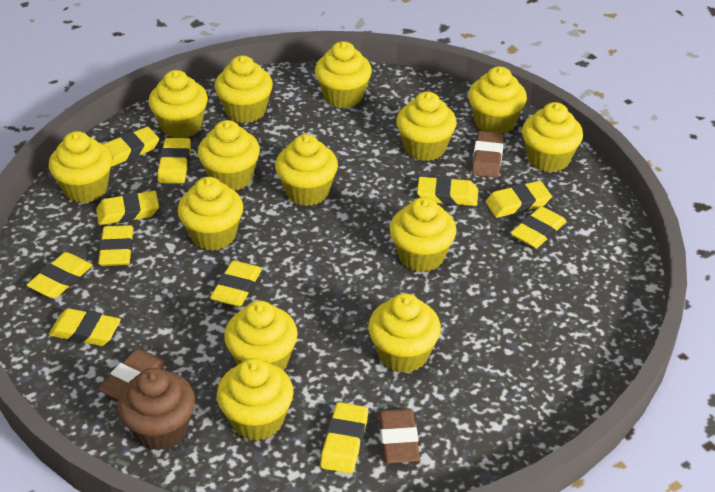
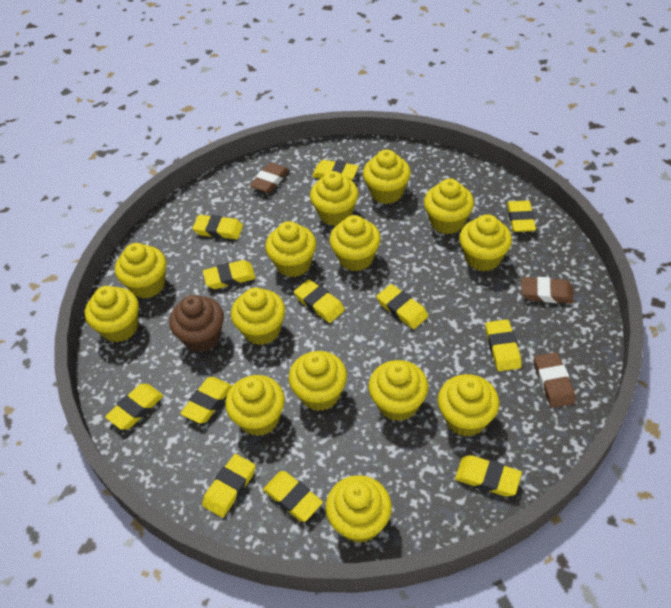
yellow eraser: 11 -> 12

